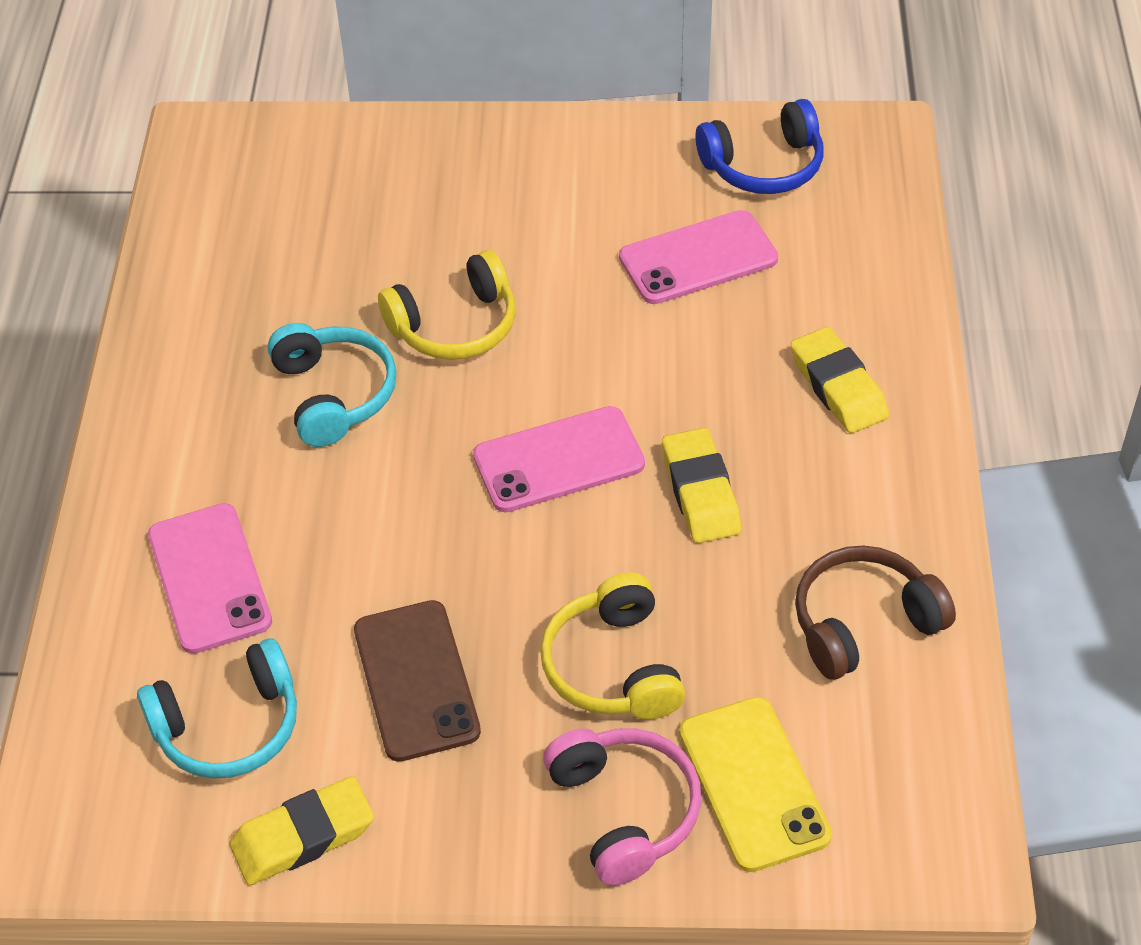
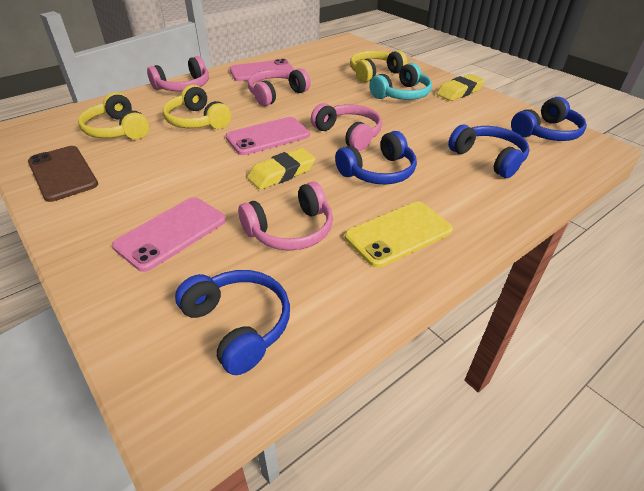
blue headphones: 1 -> 4
brown headphones: 1 -> 0
pink headphones: 1 -> 4
turquoise headphones: 2 -> 1
yellow eraser: 3 -> 2
yellow headphones: 2 -> 3

